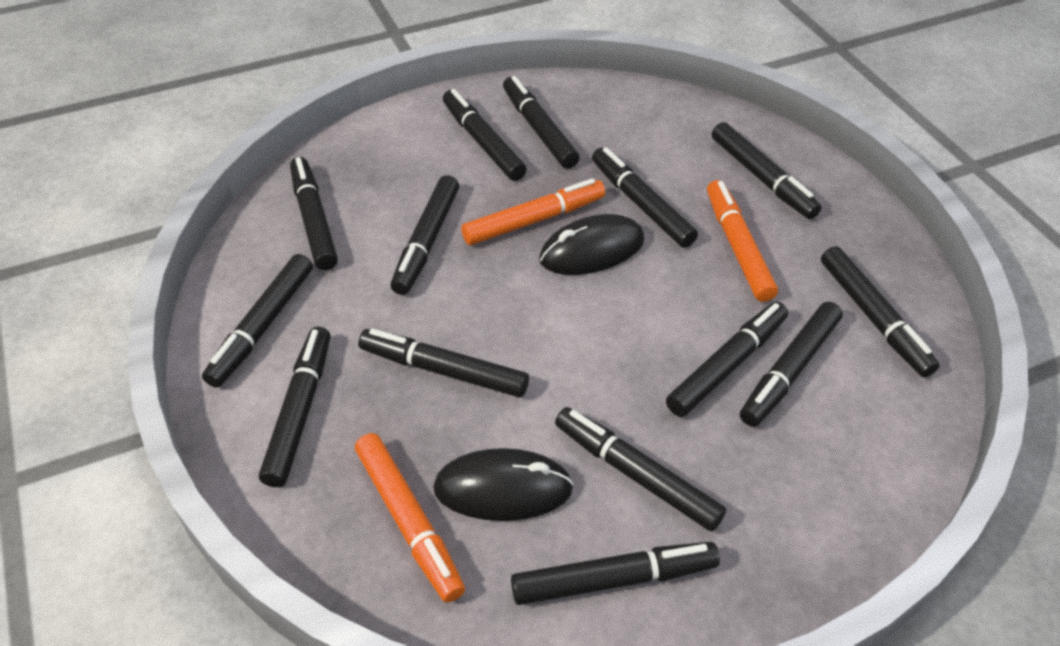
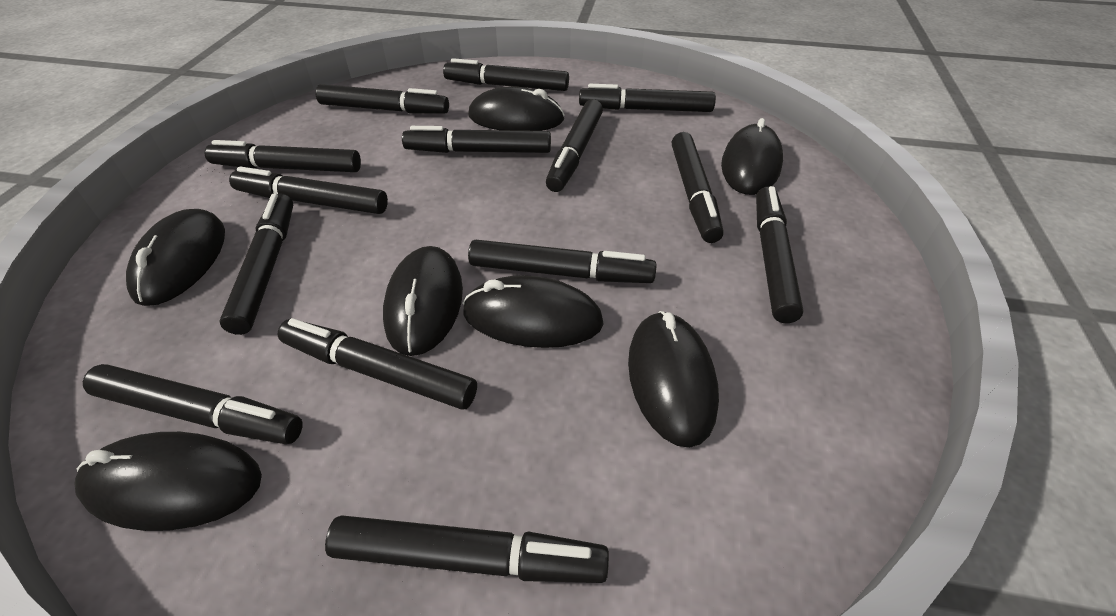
black mouse: 2 -> 7
orange marker: 3 -> 0

